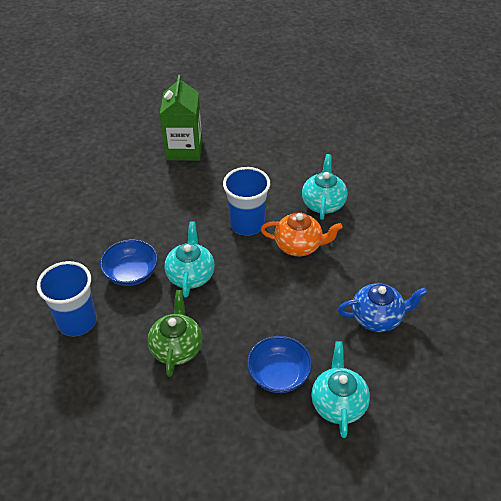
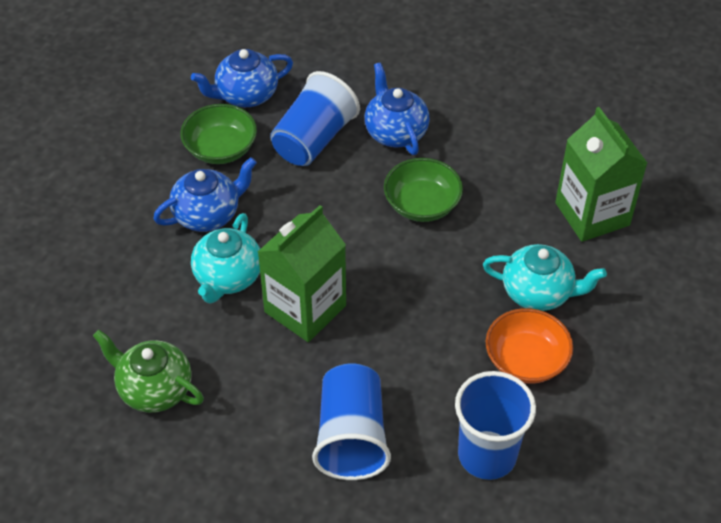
blue bowl: 2 -> 0
blue cup: 2 -> 3
blue teapot: 1 -> 3
green bowl: 0 -> 2
green carton: 1 -> 2
orange bowl: 0 -> 1
orange teapot: 1 -> 0
turquoise teapot: 3 -> 2

